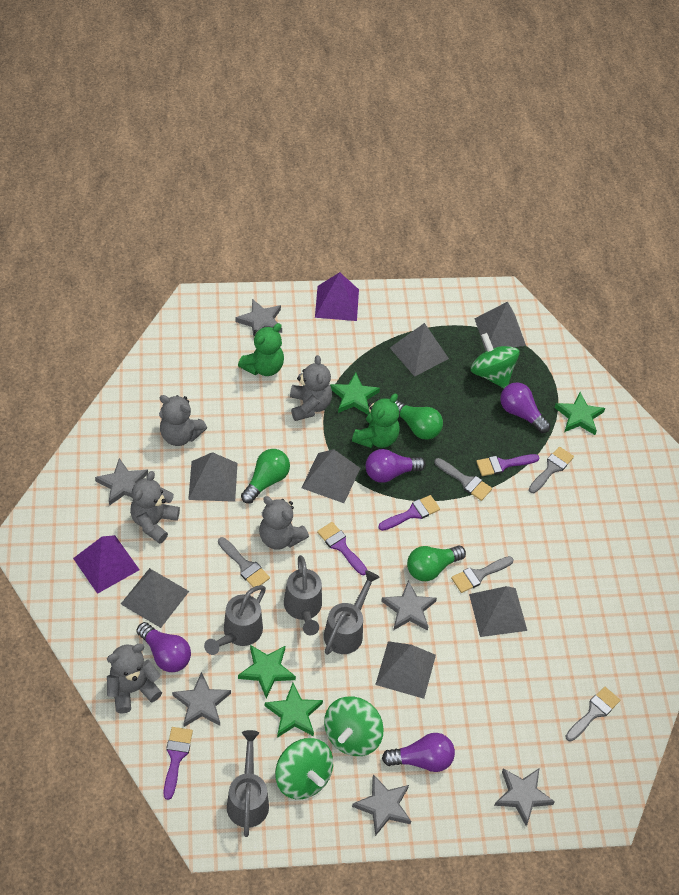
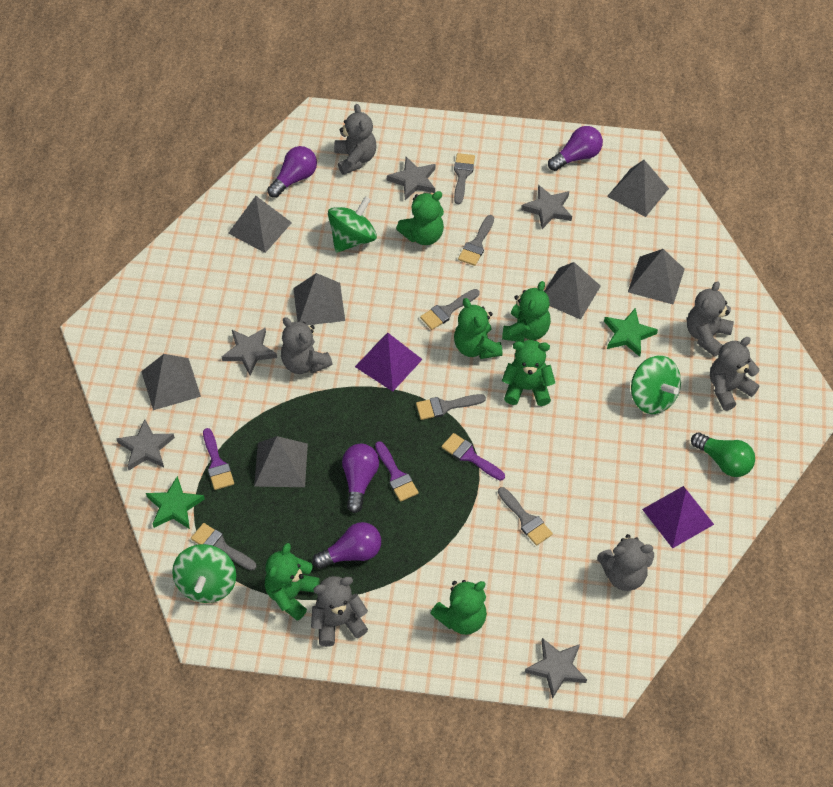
green light bulb: 3 -> 1
green star: 4 -> 2
green teddy bear: 2 -> 6
grey brush: 5 -> 6
grey star: 6 -> 5
grey teddy bear: 5 -> 6
grey watering can: 4 -> 0
purple brush: 4 -> 3

